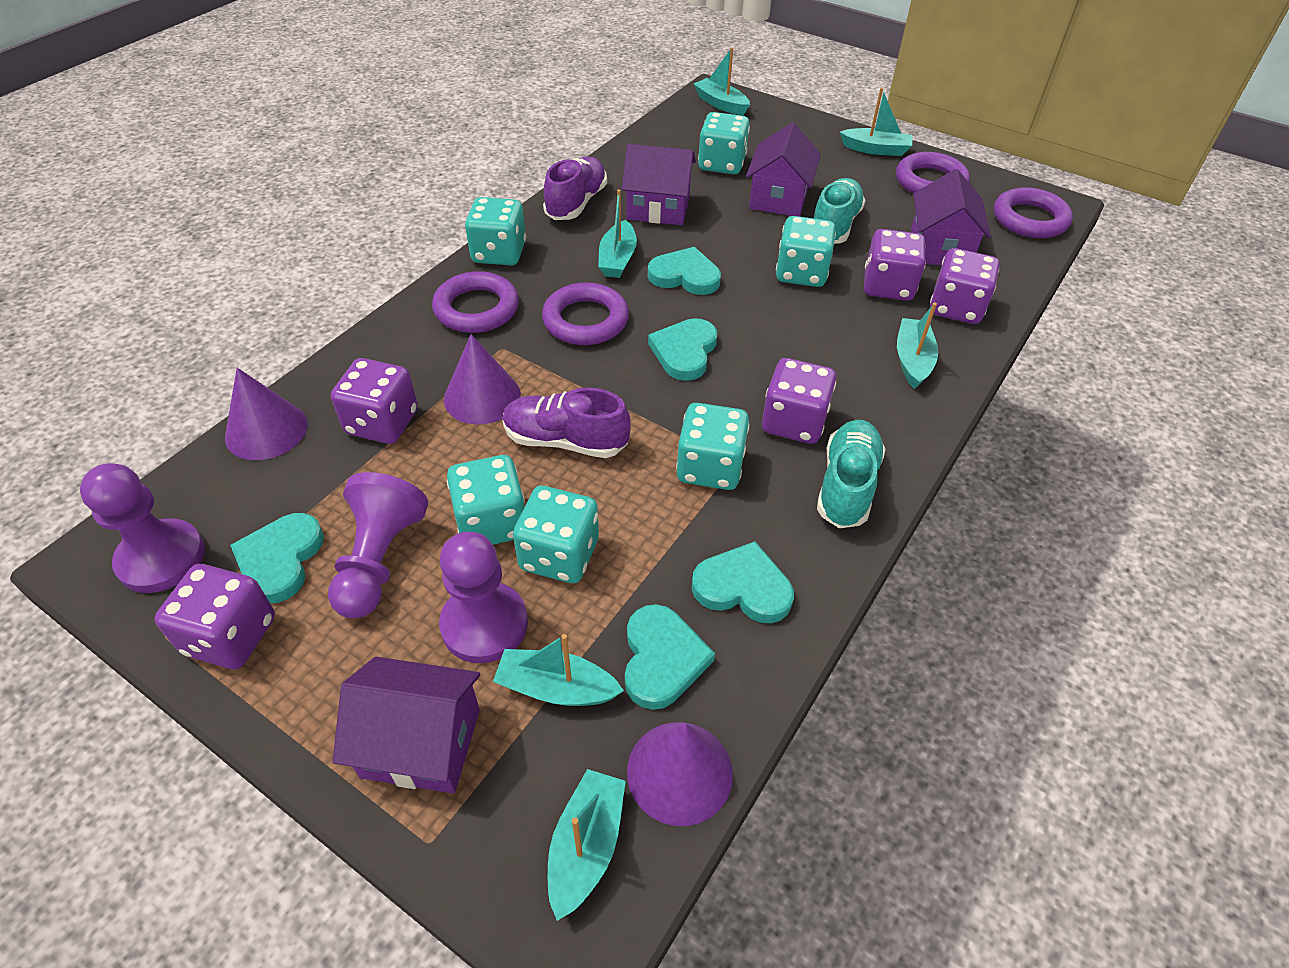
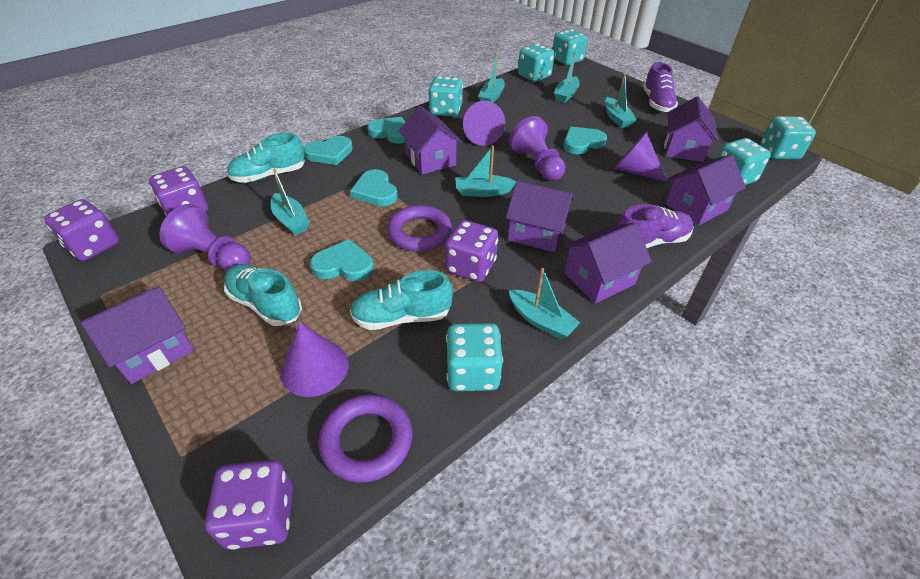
purple dice: 5 -> 4
purple house: 4 -> 6
purple pawn: 3 -> 2
purple ring: 4 -> 2
turquoise shoe: 2 -> 3

